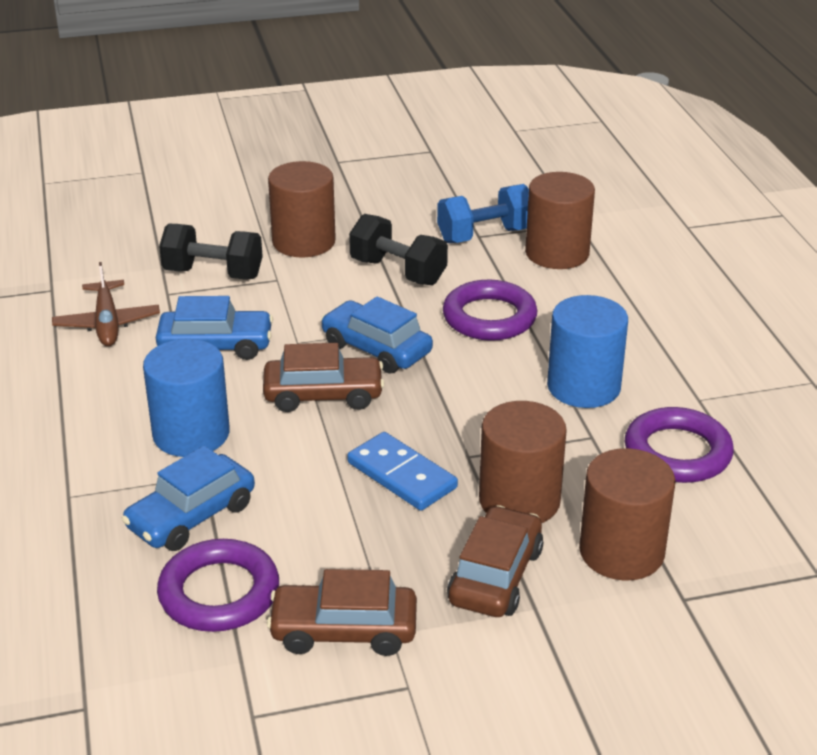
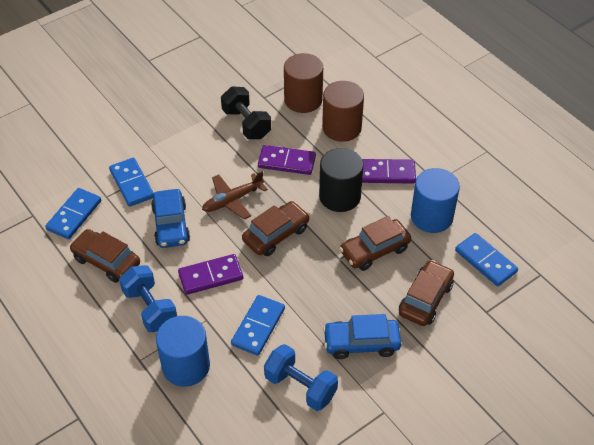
black cylinder: 0 -> 1
black dumbbell: 2 -> 1
blue car: 3 -> 2
blue domino: 1 -> 4
blue dumbbell: 1 -> 2
brown car: 3 -> 4
brown cylinder: 4 -> 2
purple domino: 0 -> 3
purple ring: 3 -> 0

